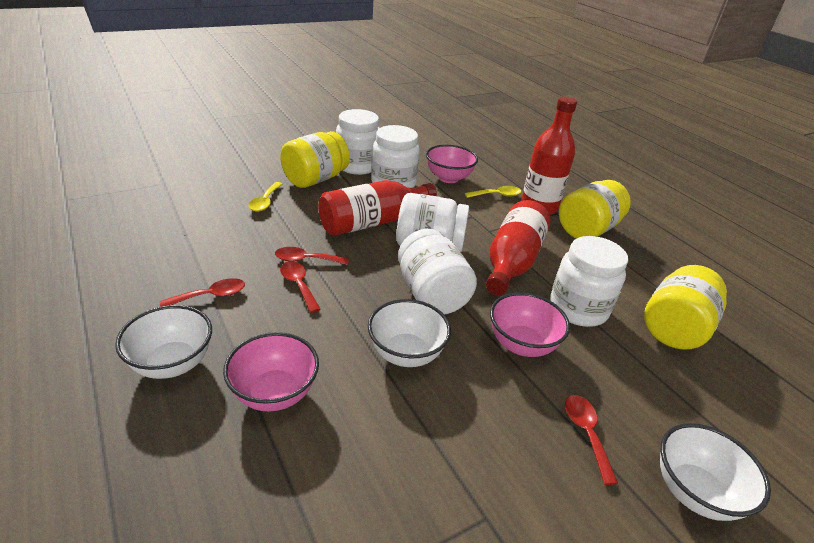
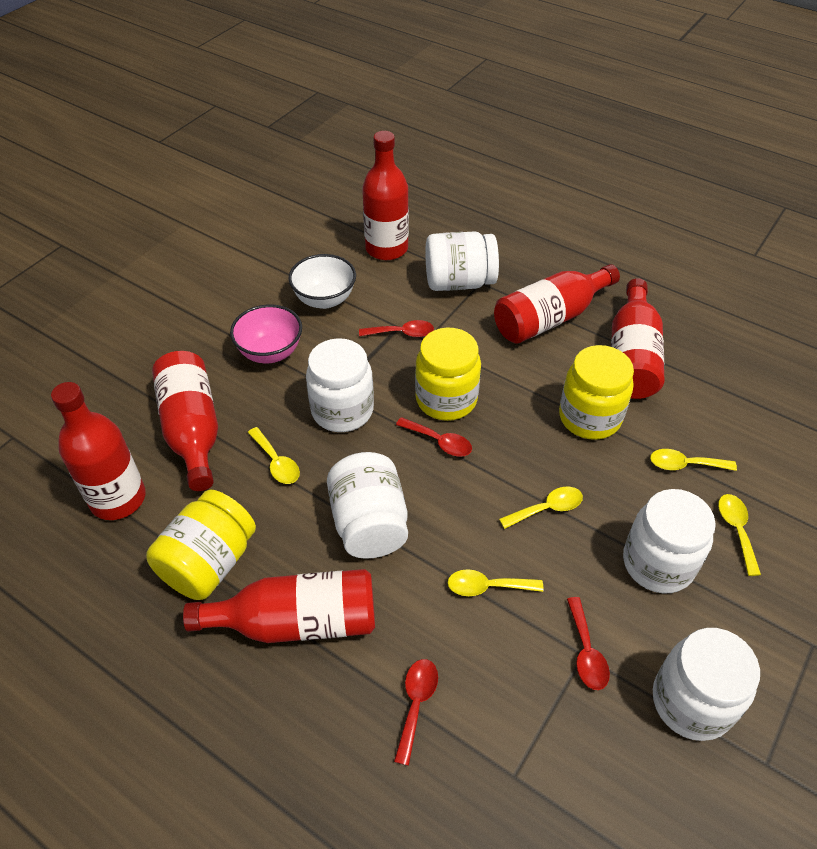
pink bowl: 3 -> 1
red bottle: 3 -> 6
white bowl: 3 -> 1
yellow spoon: 2 -> 5

